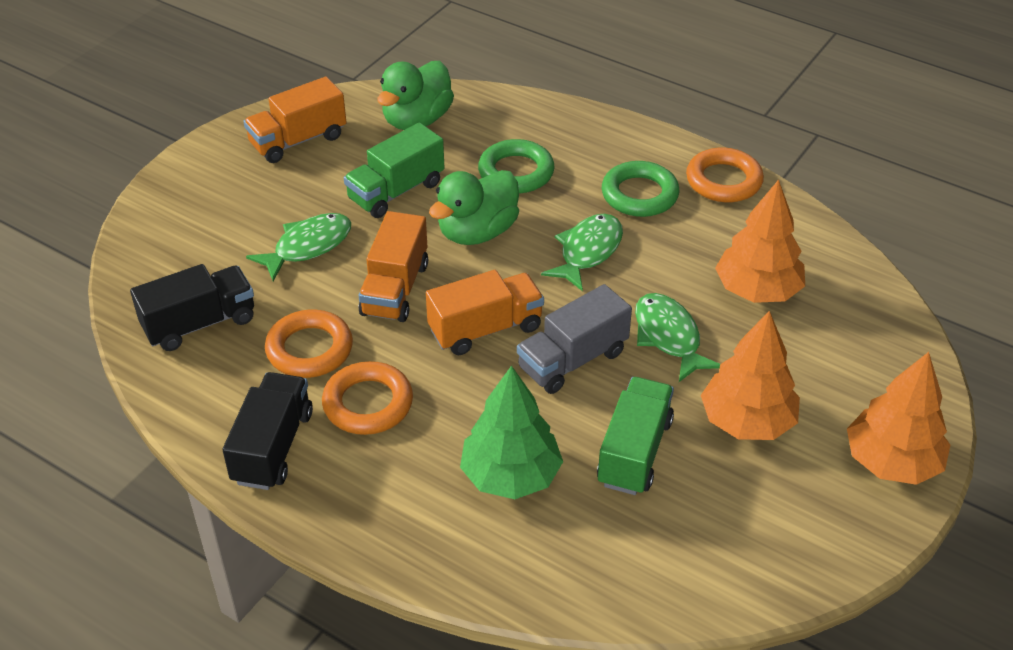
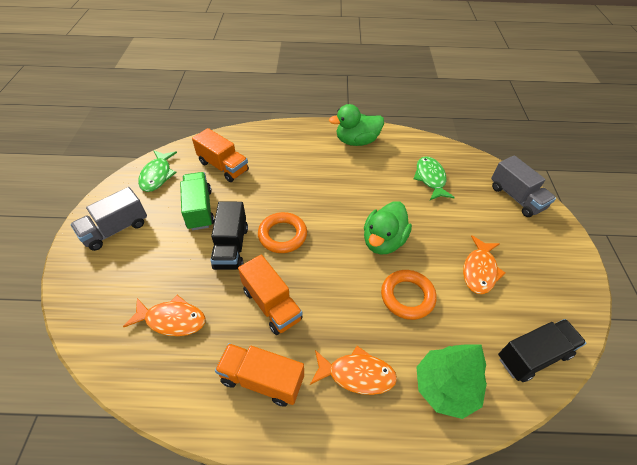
green fish: 3 -> 2
green ring: 2 -> 0
green truck: 2 -> 1
grey truck: 1 -> 2
orange fish: 0 -> 3
orange ring: 3 -> 2
orange tree: 3 -> 0

